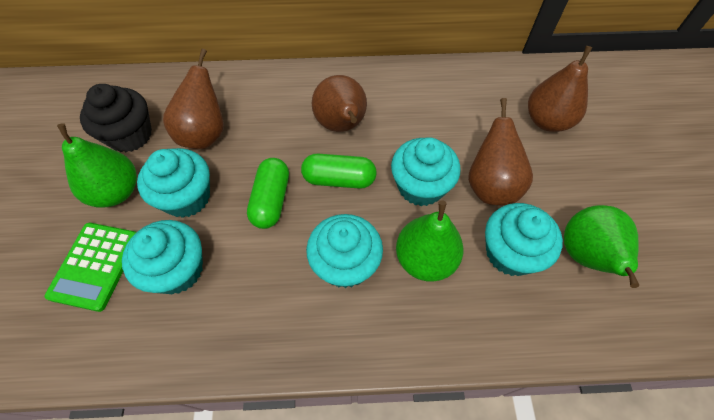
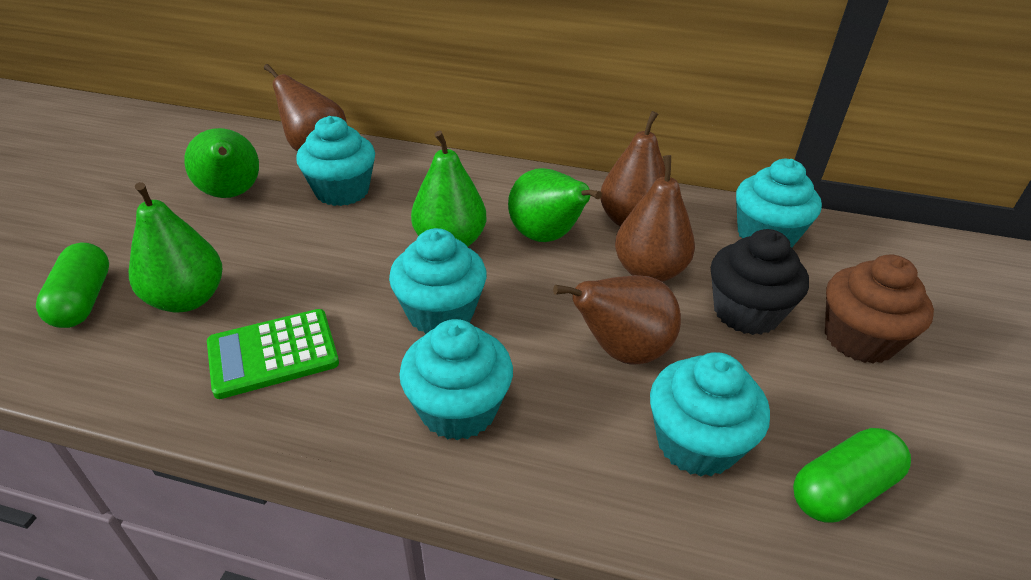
brown cupcake: 0 -> 1
green pear: 3 -> 4

